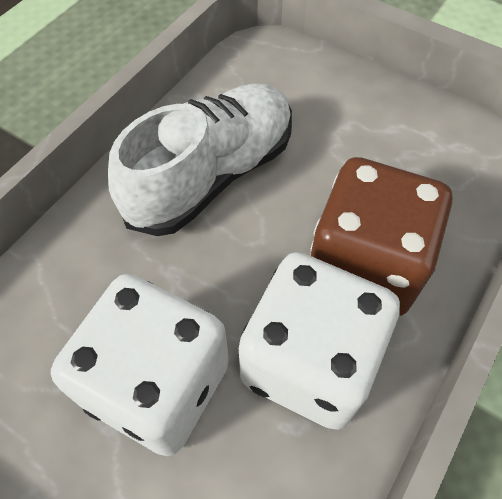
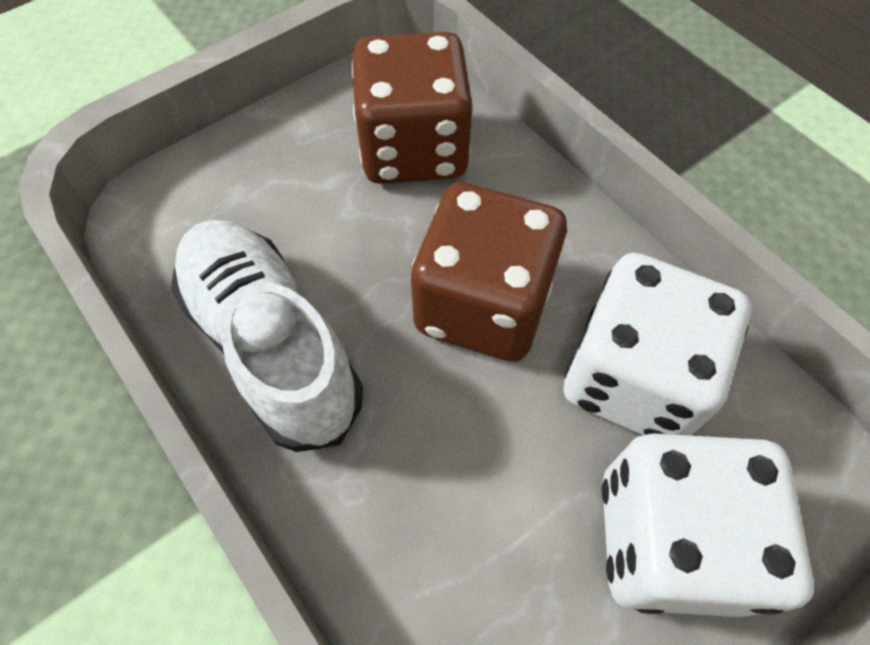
brown dice: 1 -> 2

